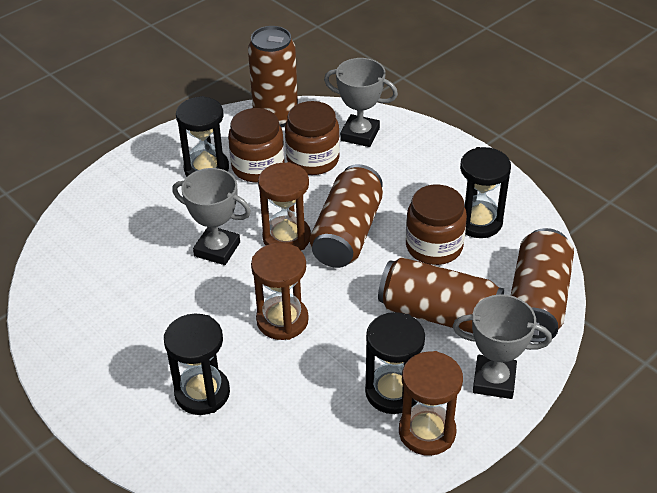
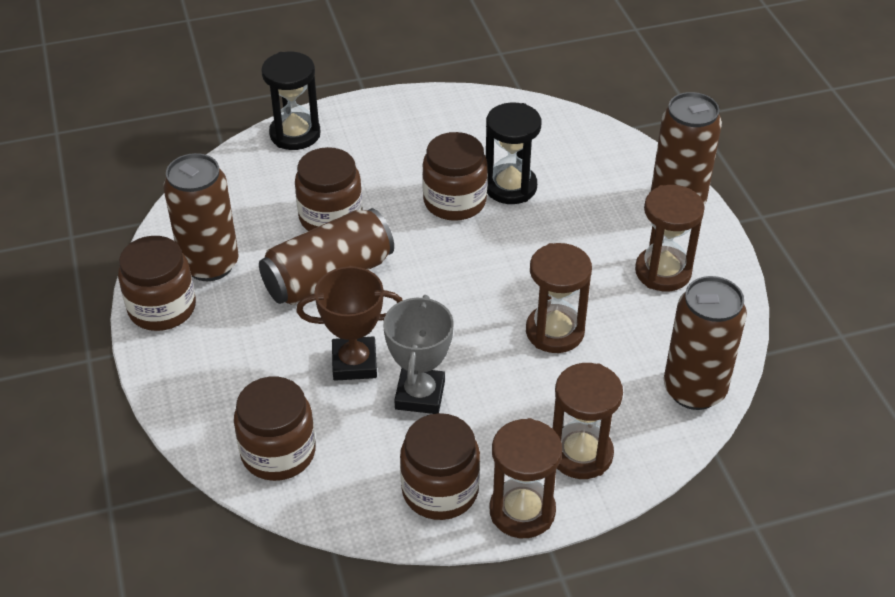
black hourglass: 4 -> 2
brown hourglass: 3 -> 4
brown jar: 3 -> 5
brown trophy: 0 -> 1
grey trophy: 3 -> 1

